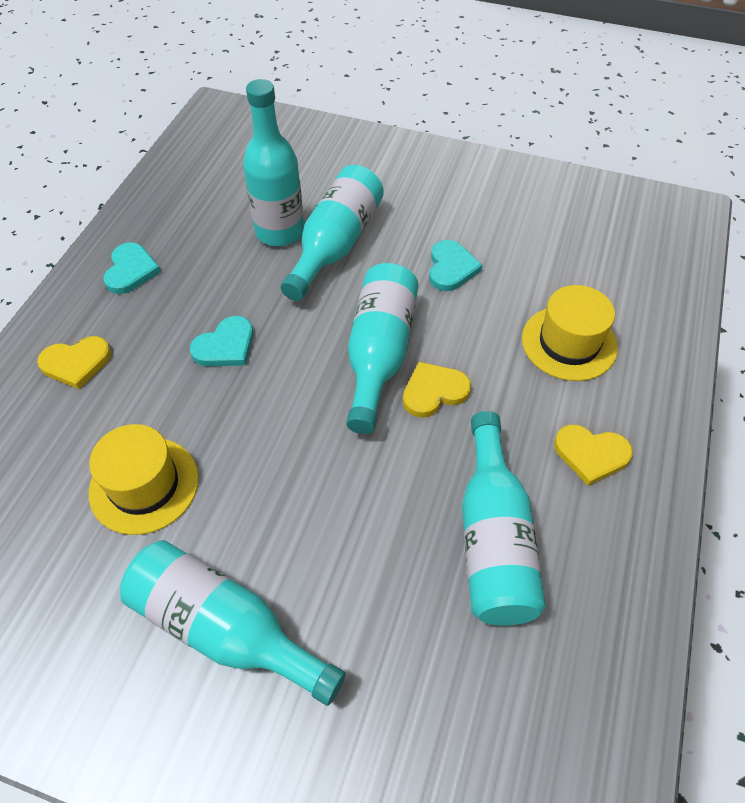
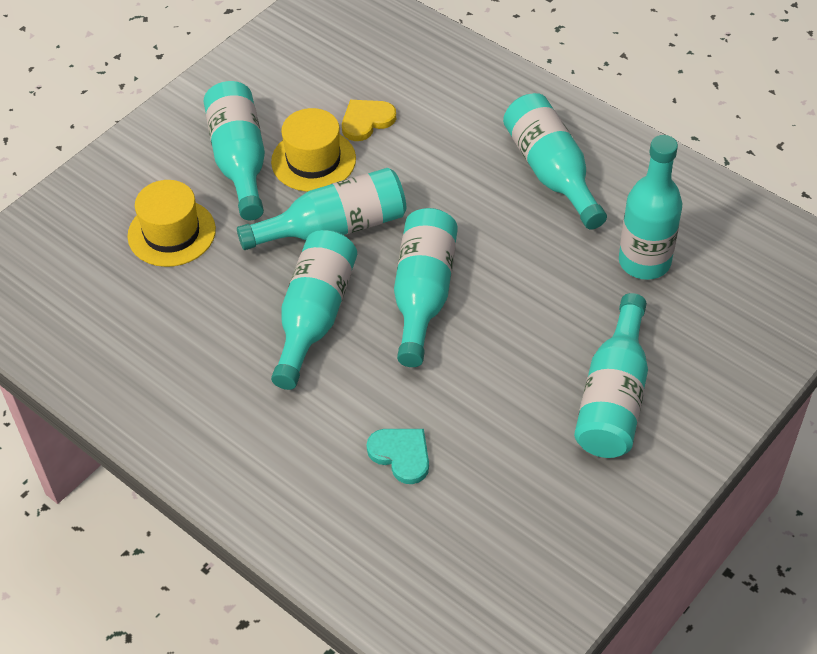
turquoise bottle: 5 -> 7
turquoise heart: 3 -> 1
yellow heart: 3 -> 1

